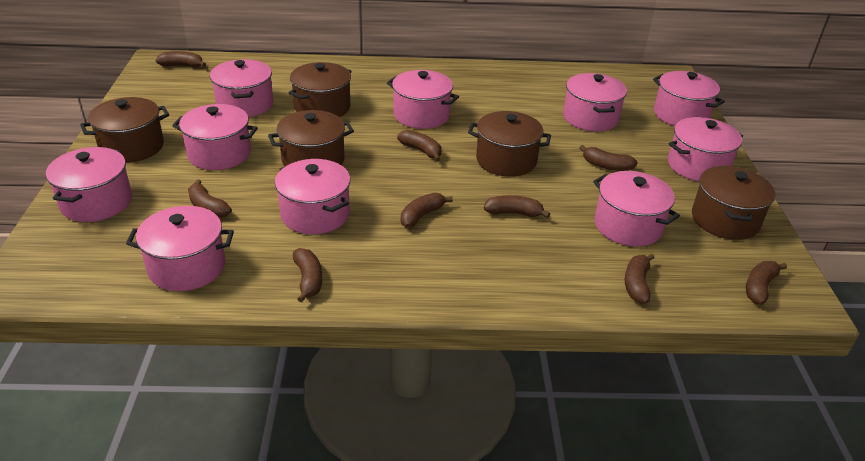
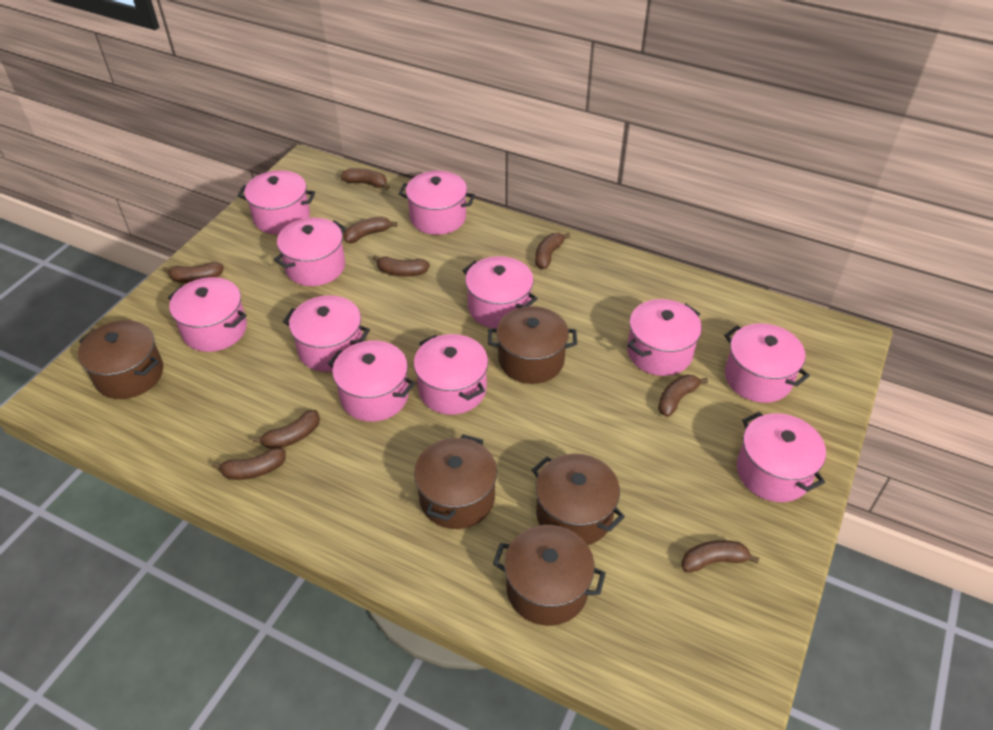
pink pot: 10 -> 11

